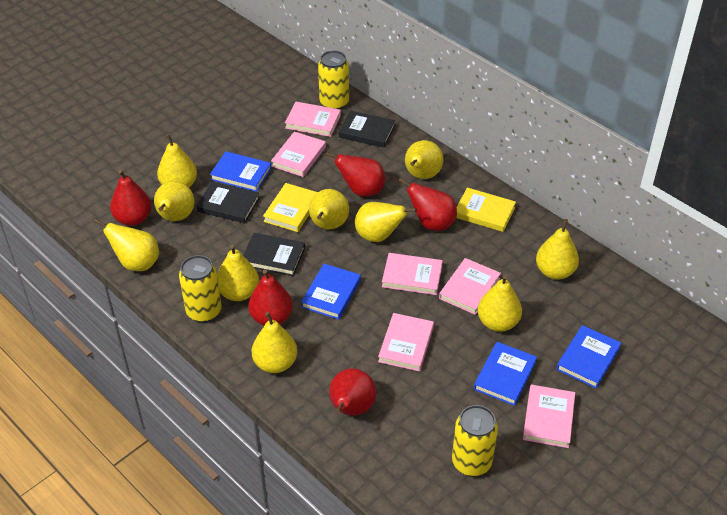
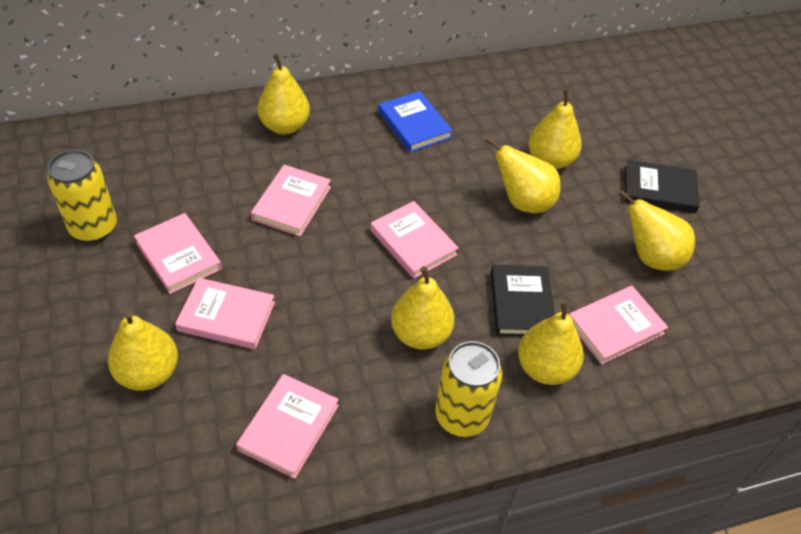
black book: 3 -> 2
blue book: 4 -> 1
red pear: 5 -> 0
yellow book: 2 -> 0
yellow can: 3 -> 2
yellow pear: 10 -> 7

